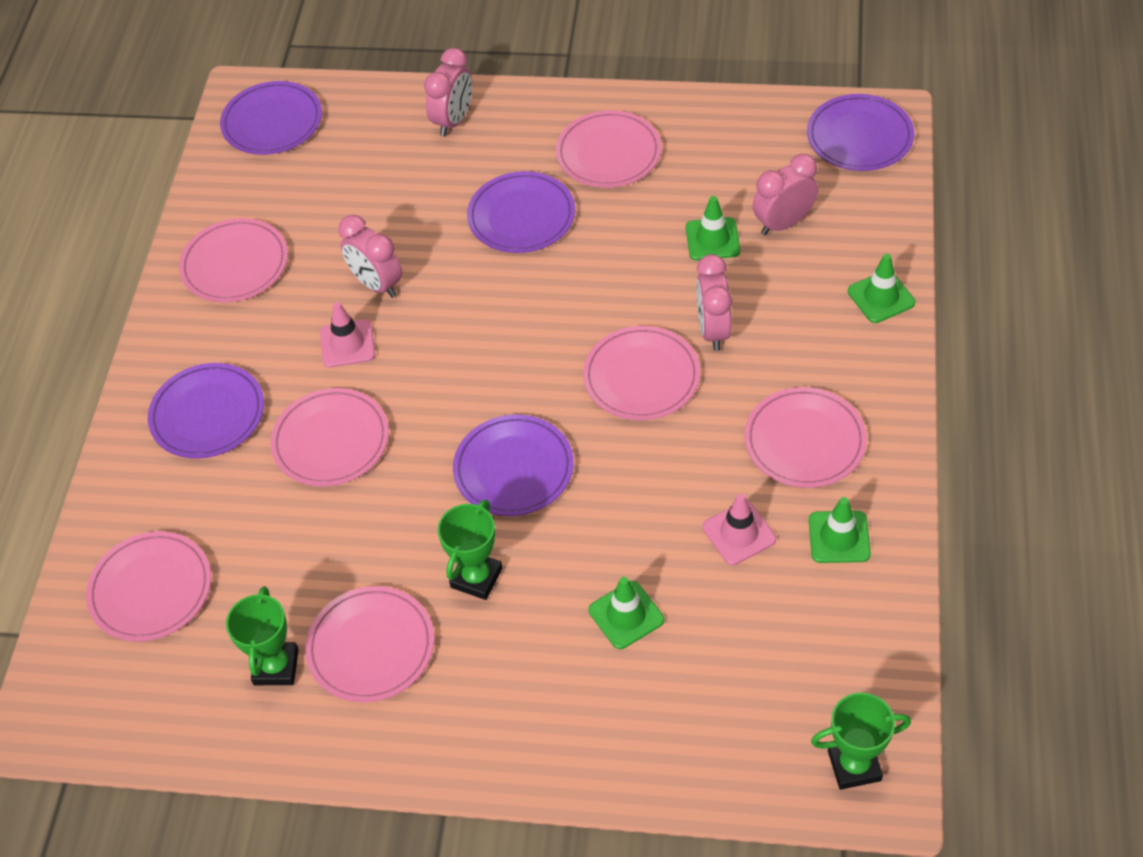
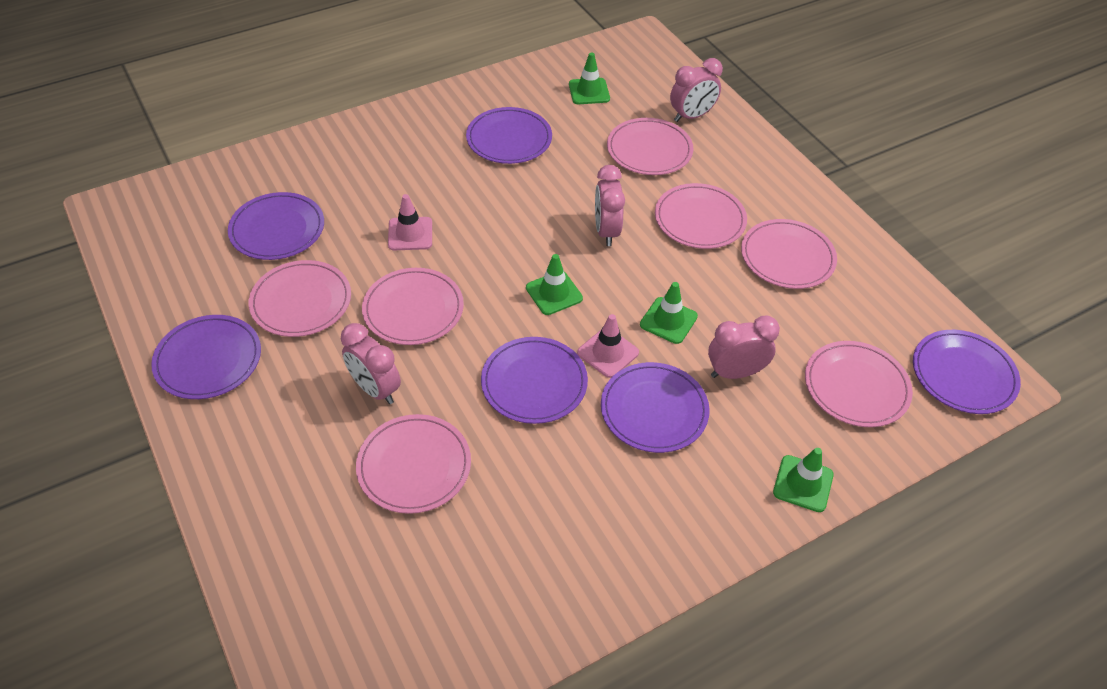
green trophy: 3 -> 0
purple plate: 5 -> 6

